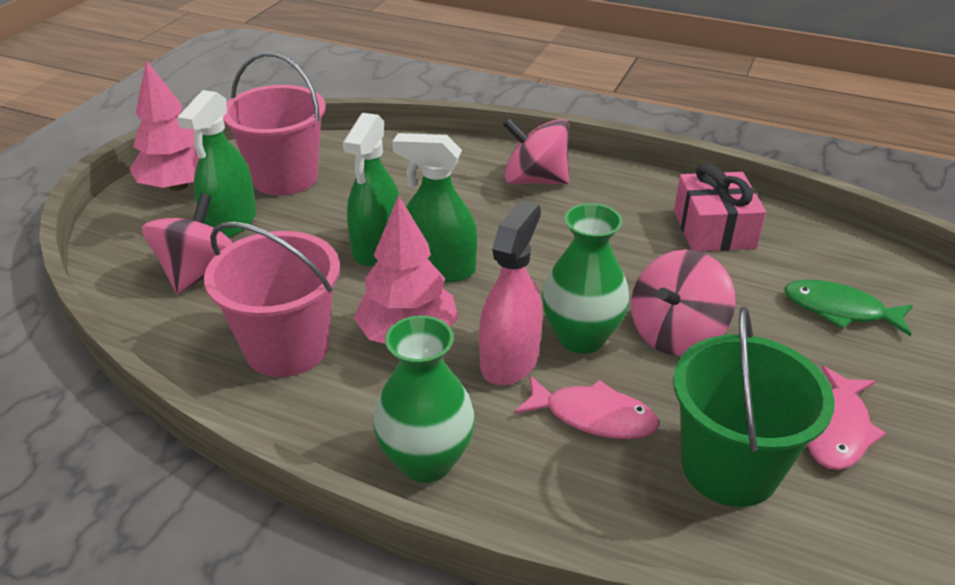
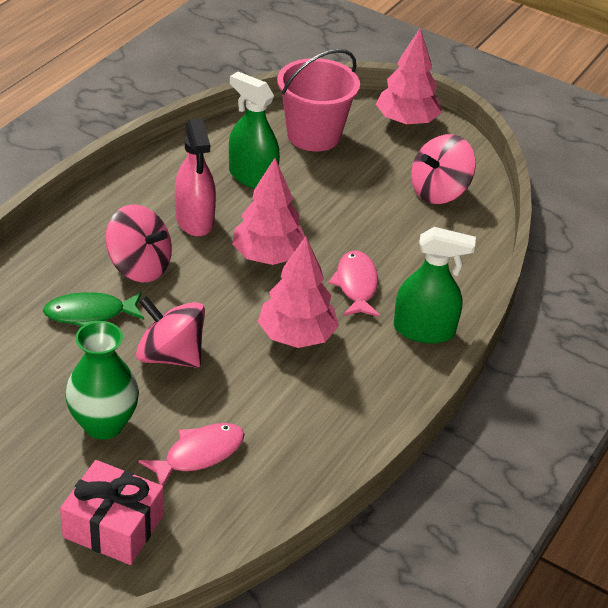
green bucket: 1 -> 0
green spray bottle: 3 -> 2
green vase: 2 -> 1
pink bucket: 2 -> 1
pink tree: 2 -> 3

